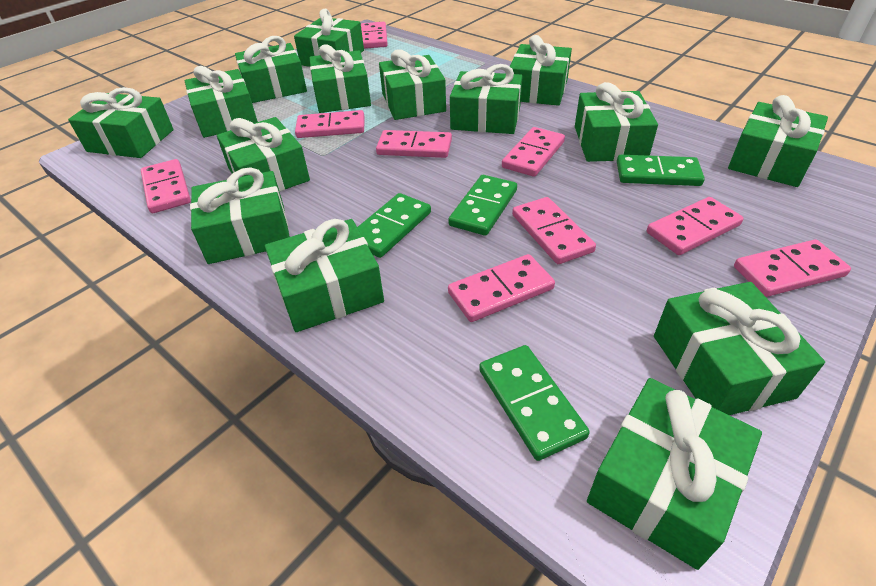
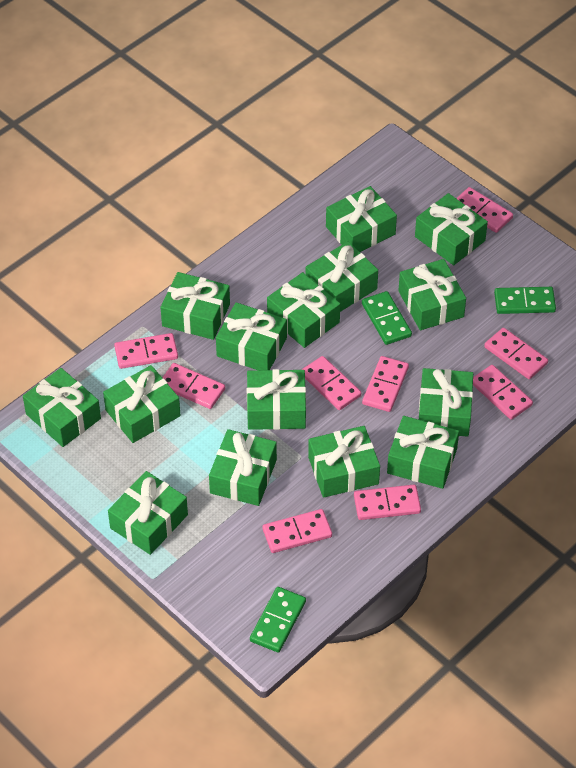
green domino: 4 -> 3

